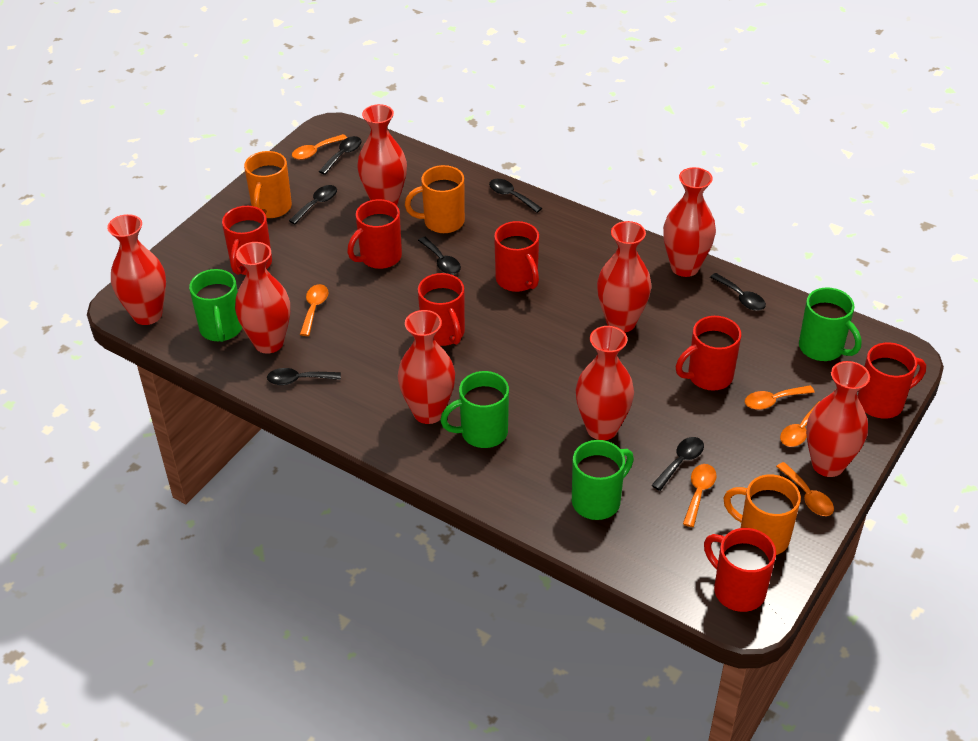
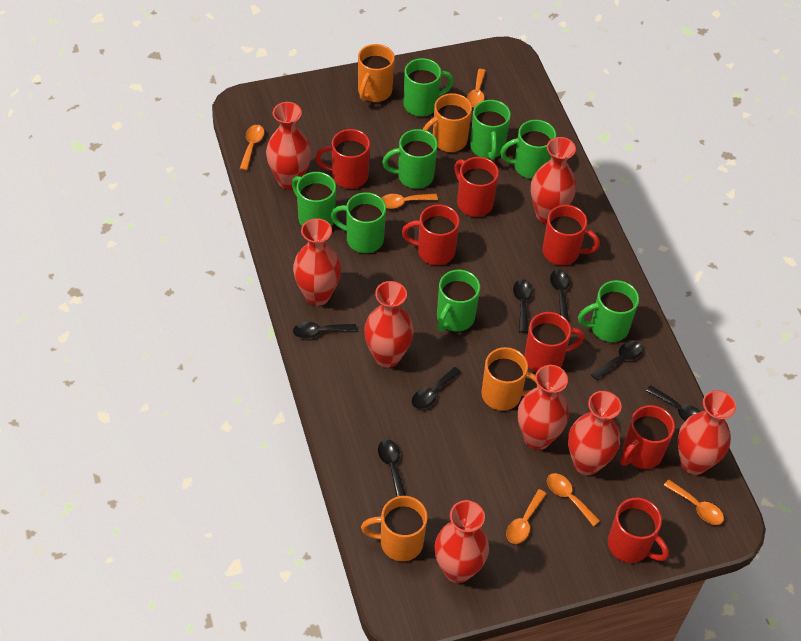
green mug: 4 -> 8
orange mug: 3 -> 4

